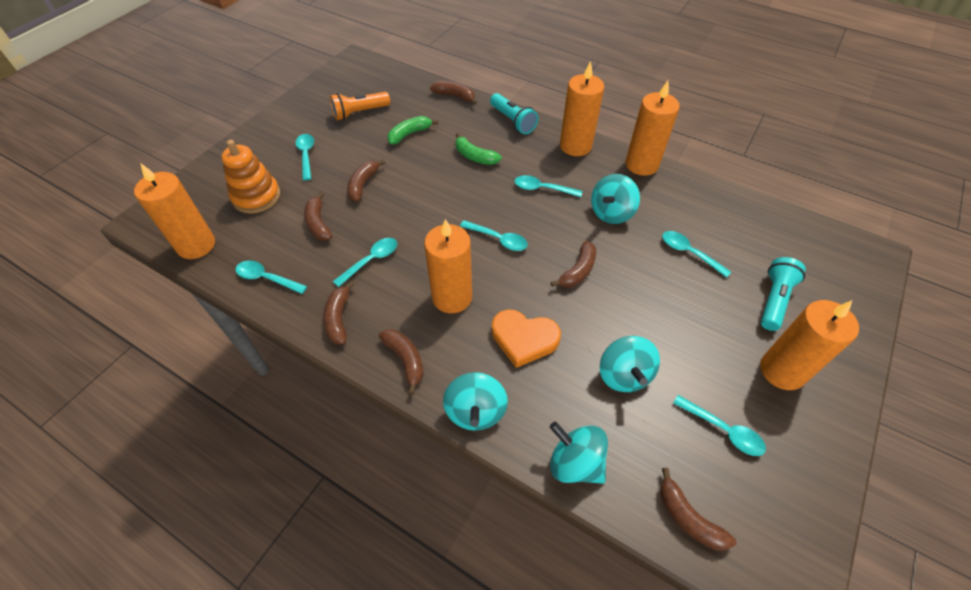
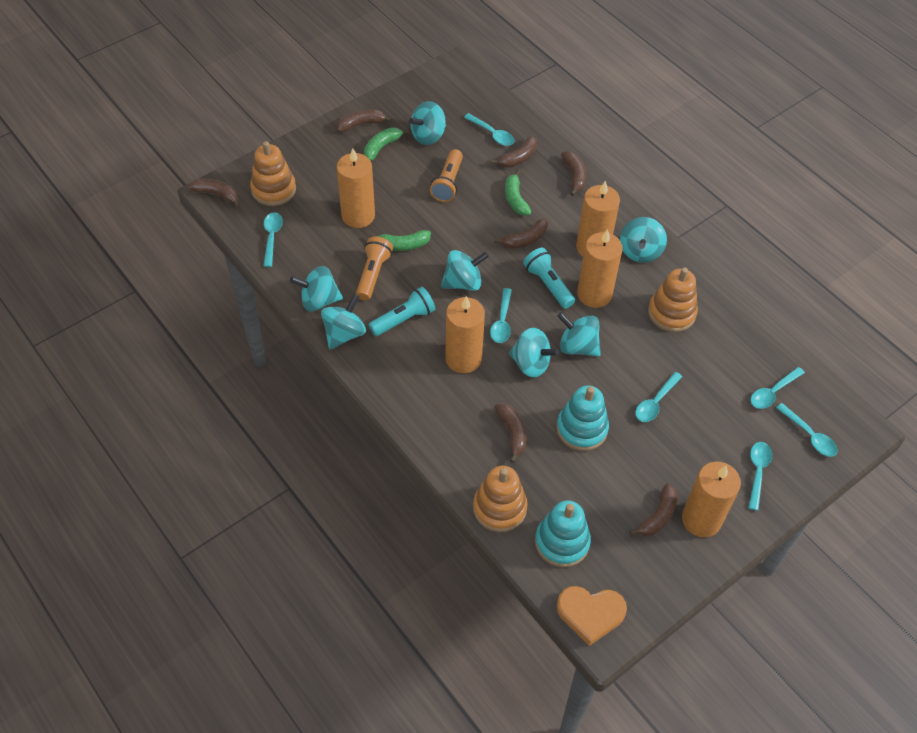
green banana: 2 -> 3
orange flashlight: 1 -> 2
orange stacking toy: 1 -> 3
turquoise spinning top: 4 -> 7
turquoise stacking toy: 0 -> 2

